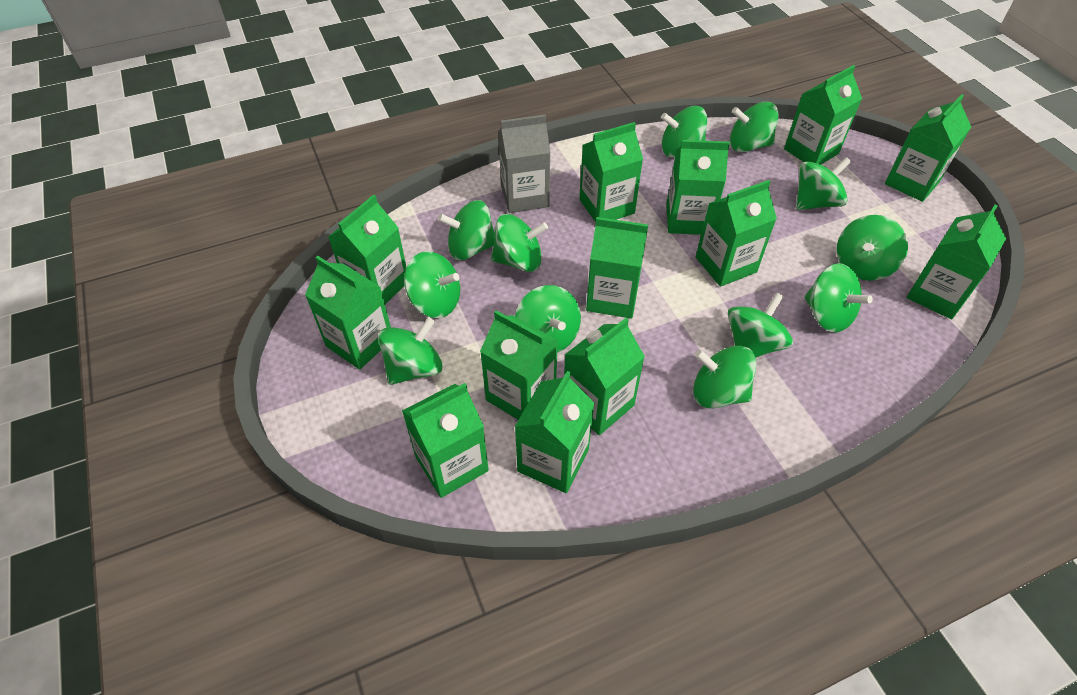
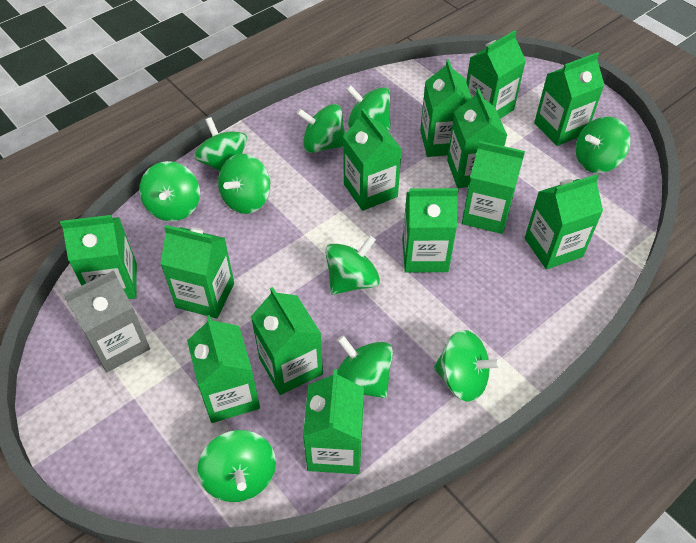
green spinning top: 12 -> 10

